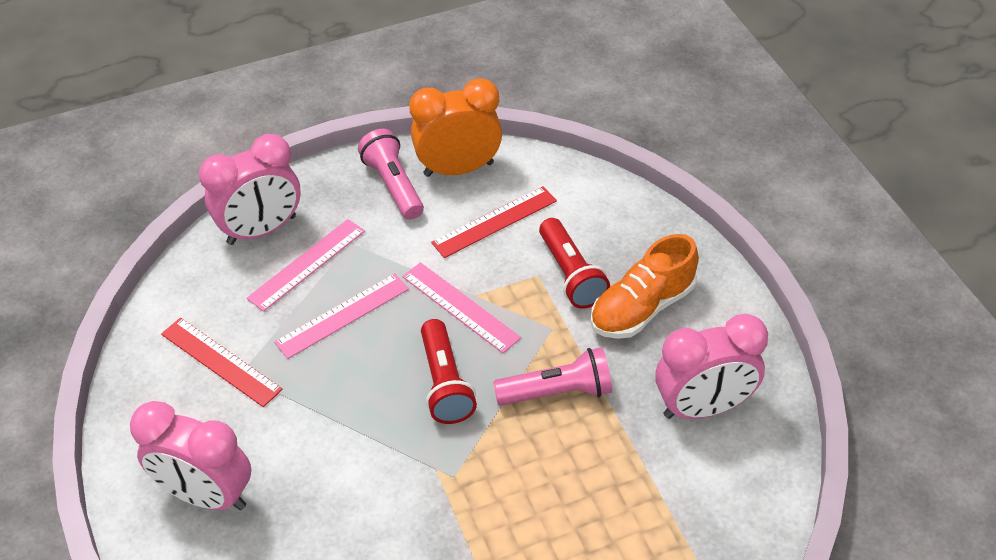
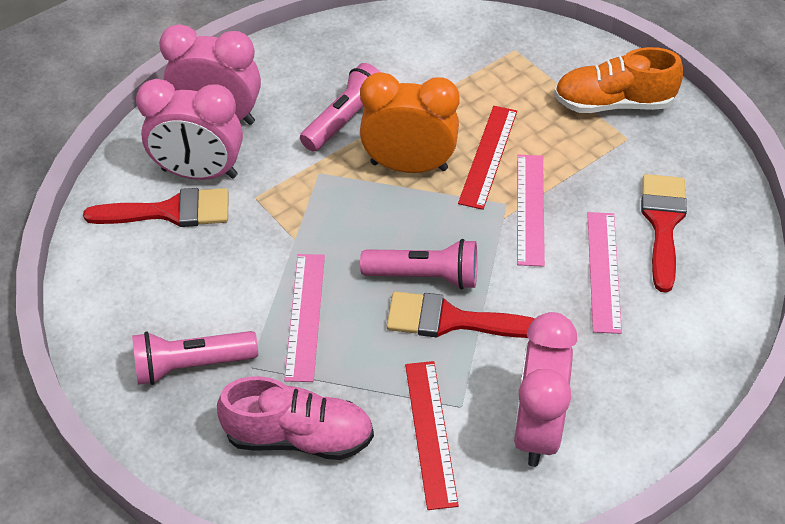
pink flashlight: 2 -> 3
pink shoe: 0 -> 1
red brush: 0 -> 3
red flashlight: 2 -> 0

